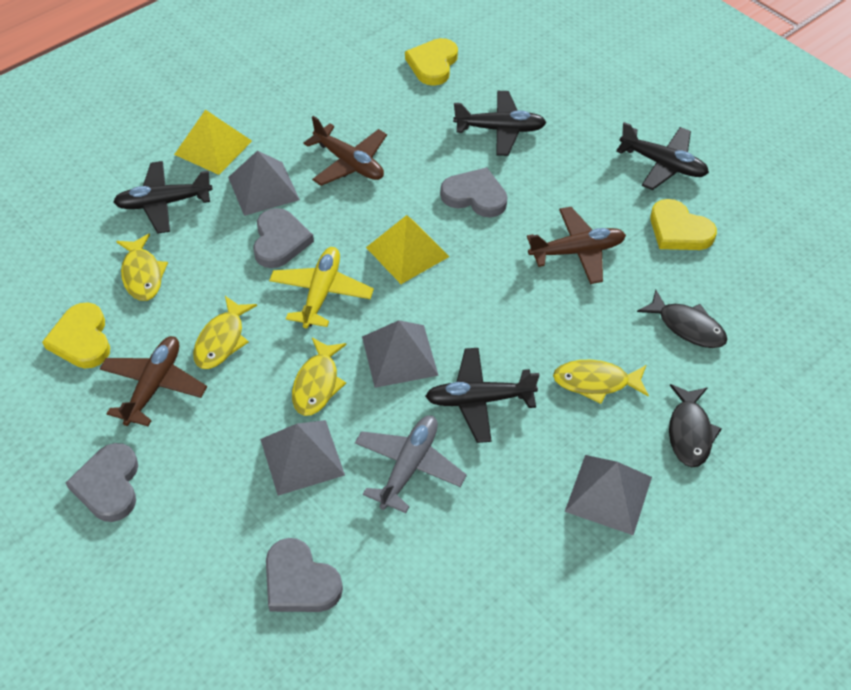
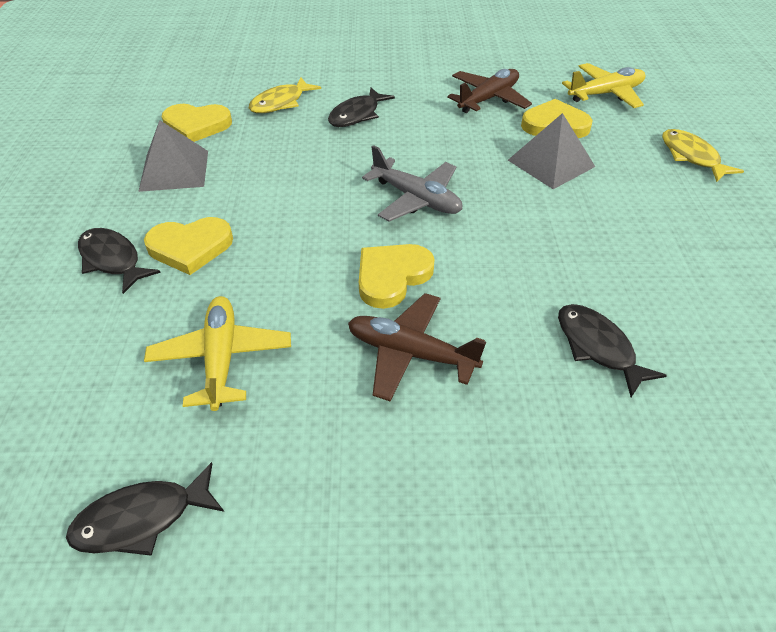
black fish: 2 -> 4
black plane: 4 -> 0
brown plane: 3 -> 2
grey heart: 4 -> 0
grey pyramid: 4 -> 2
yellow fish: 4 -> 2
yellow heart: 3 -> 4
yellow plane: 1 -> 2
yellow pyramid: 2 -> 0

